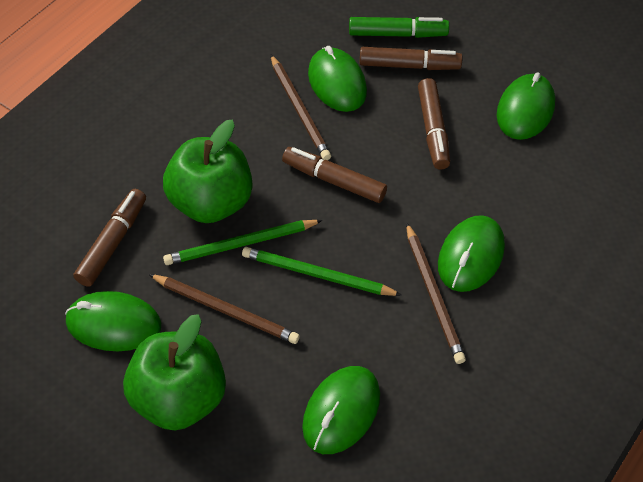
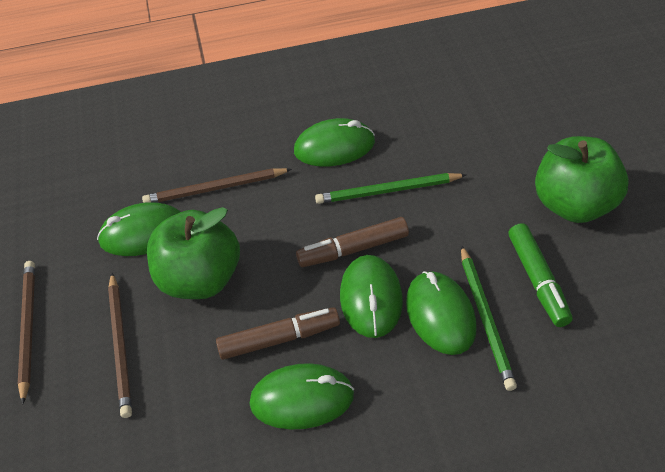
brown marker: 4 -> 2

